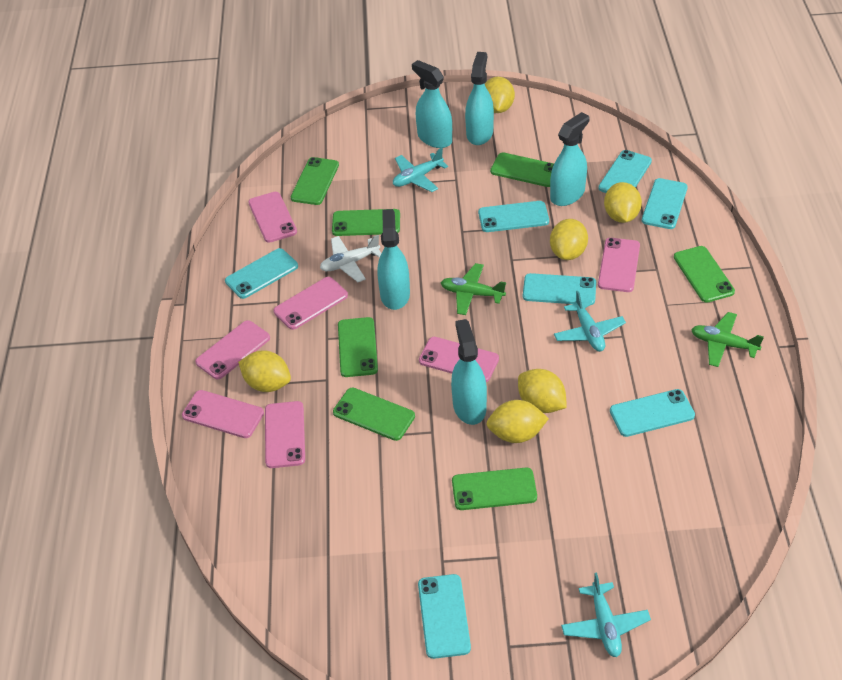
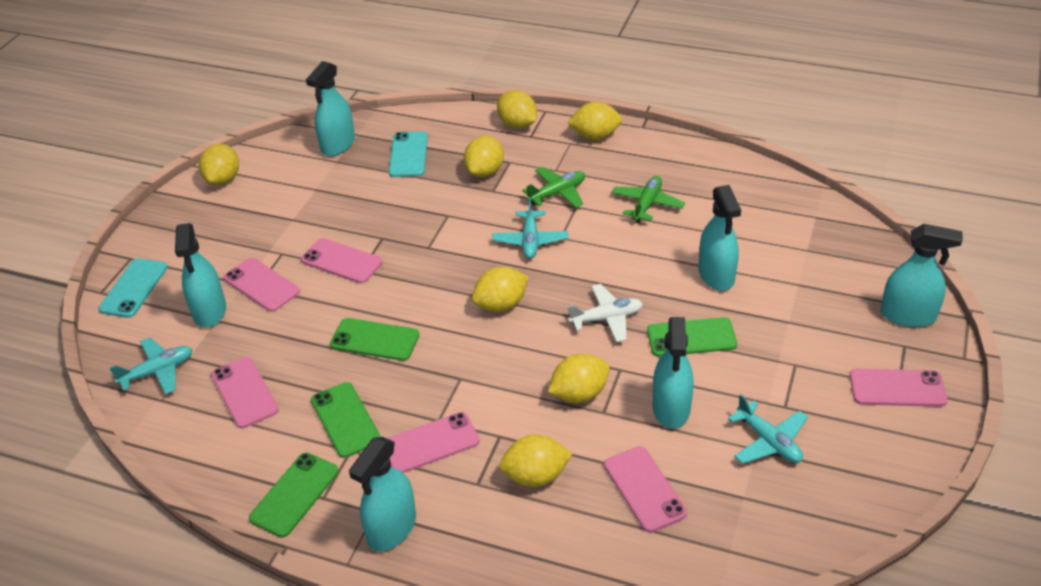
green phone: 7 -> 4
pink phone: 7 -> 6
turquoise phone: 7 -> 2
turquoise spray bottle: 5 -> 6
yellow lemon: 6 -> 7

